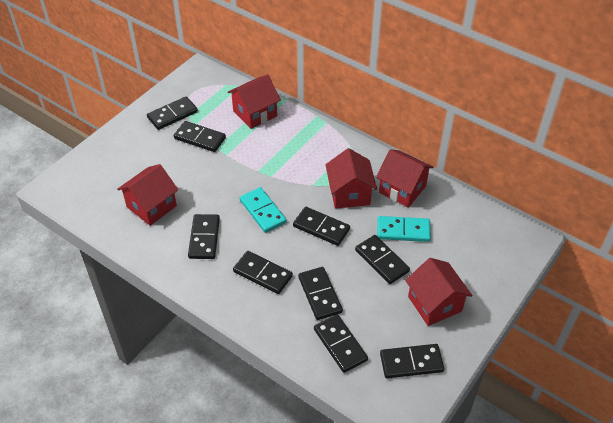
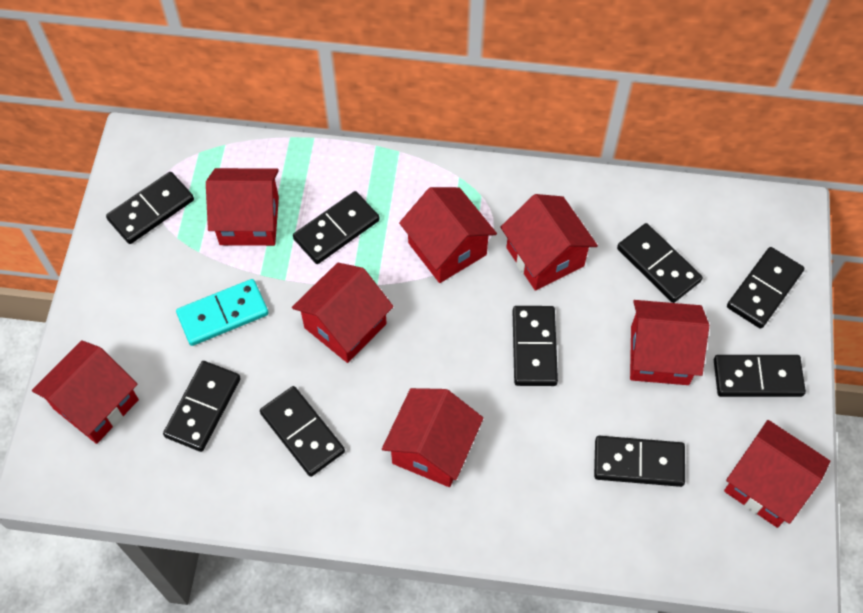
red house: 5 -> 8
turquoise domino: 2 -> 1

